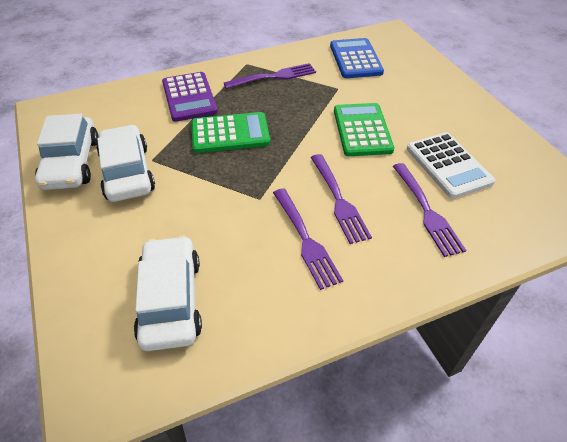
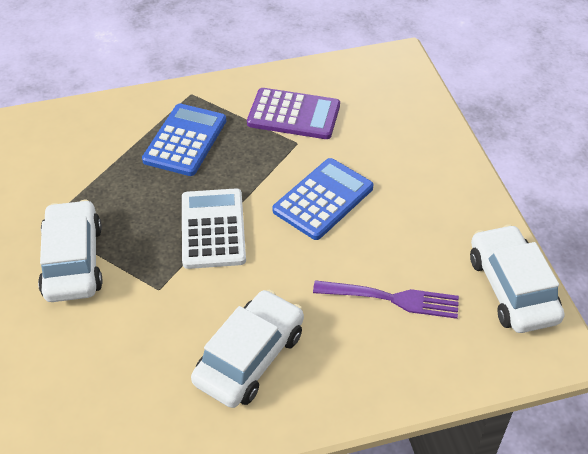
blue calculator: 1 -> 2
green calculator: 2 -> 0
purple fork: 4 -> 1

